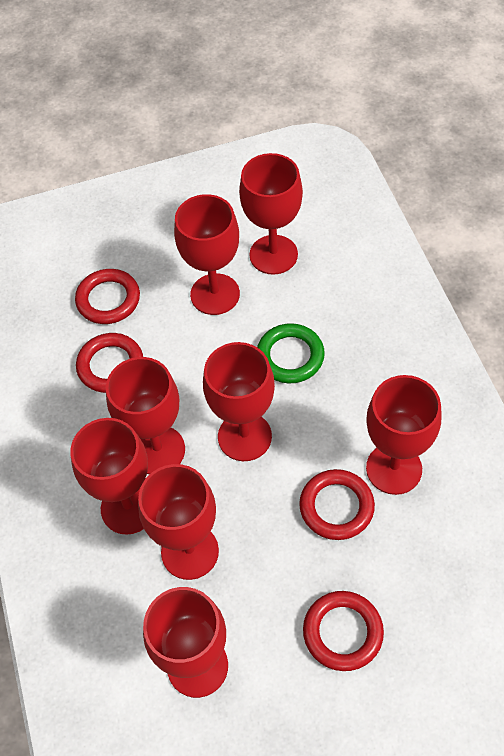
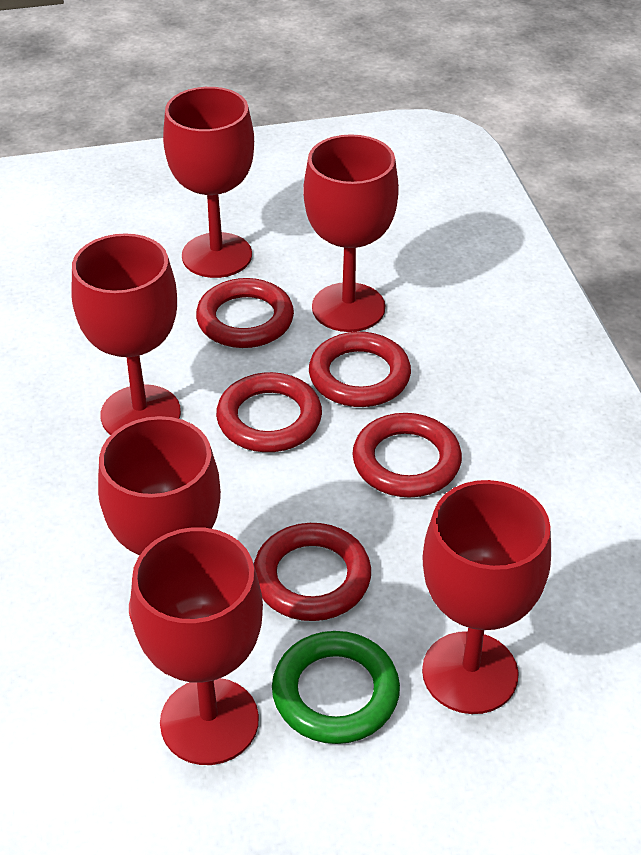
red goblet: 8 -> 6
red ring: 4 -> 5

